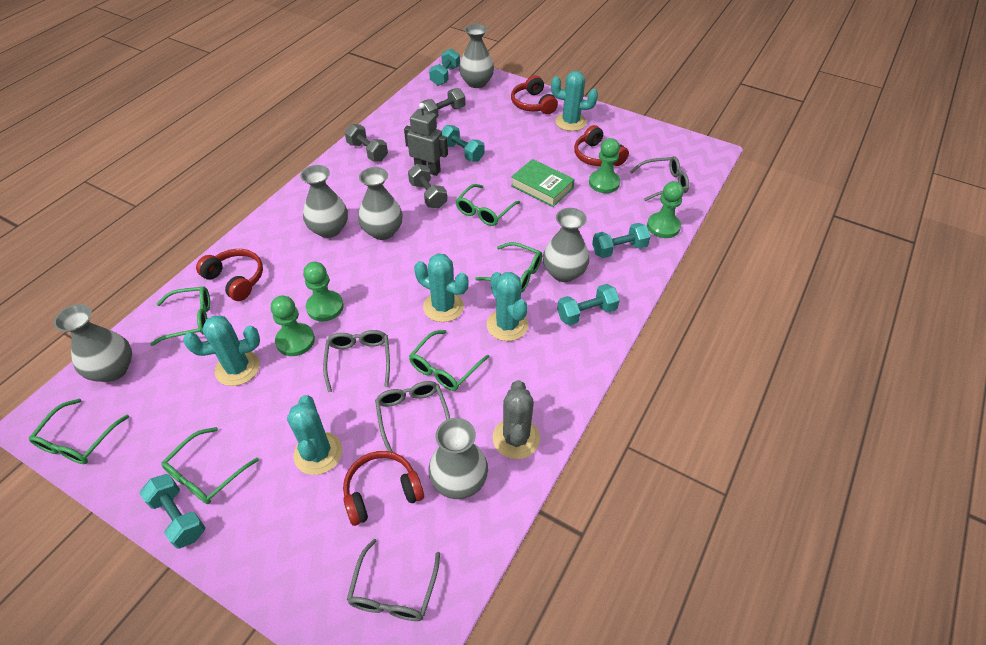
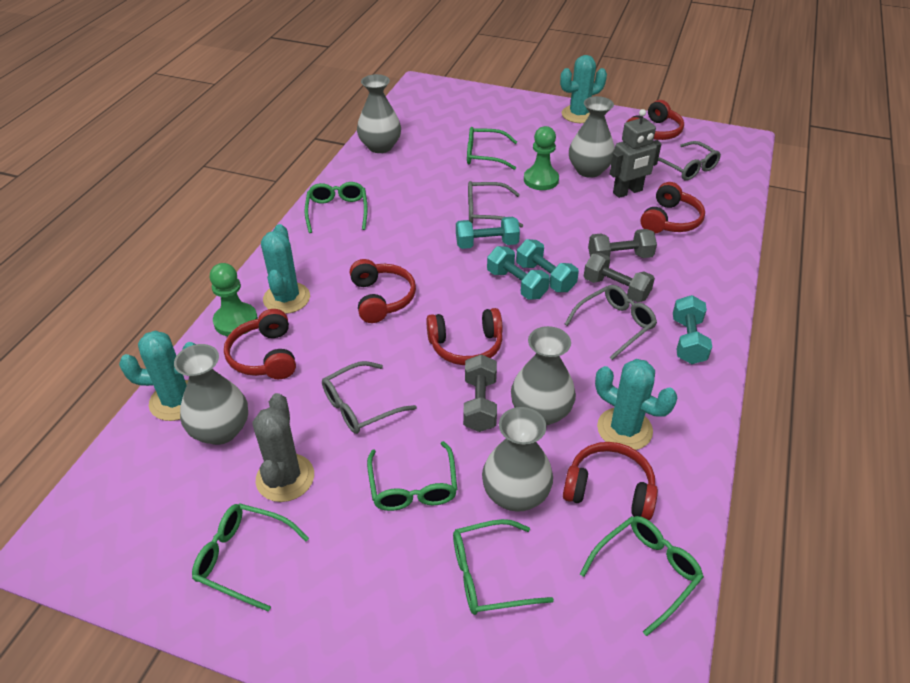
green book: 1 -> 0
green pawn: 4 -> 2
grey vase: 6 -> 5
red headphones: 4 -> 6
turquoise cactus: 5 -> 4
turquoise dumbbell: 5 -> 4

